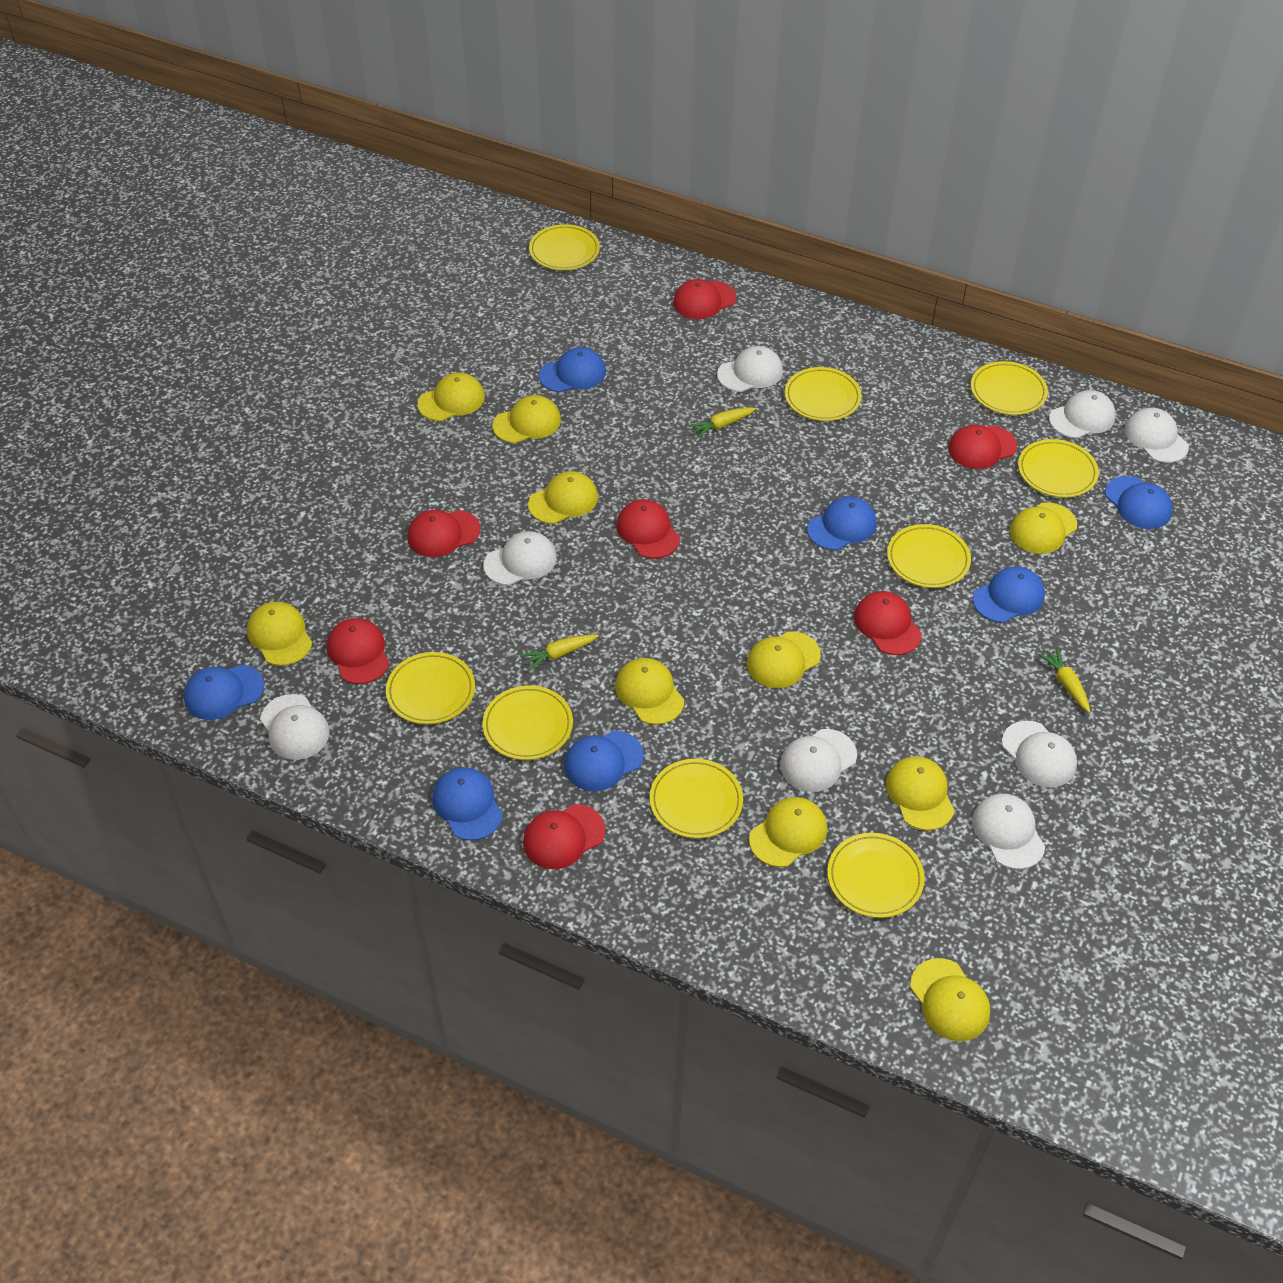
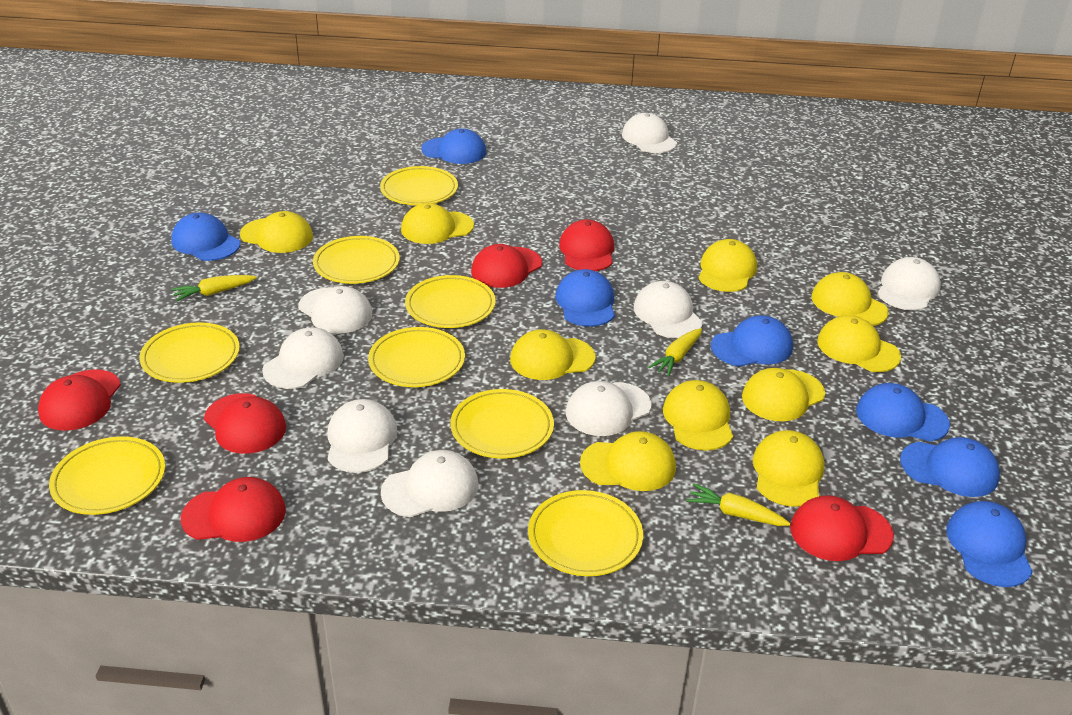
red cap: 7 -> 6
yellow plate: 9 -> 8

